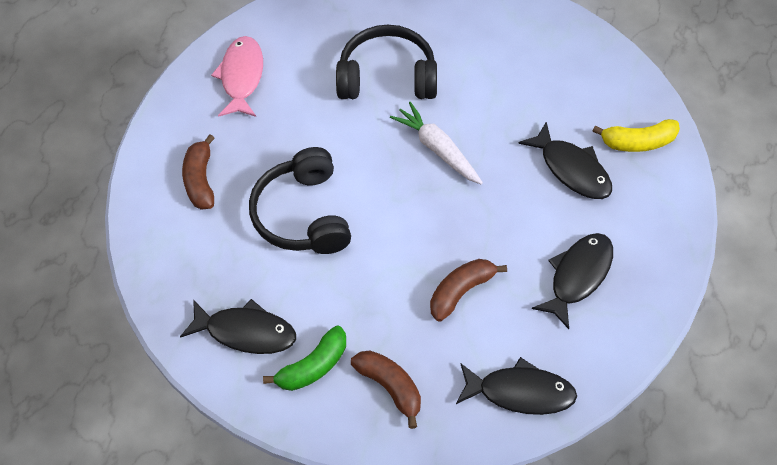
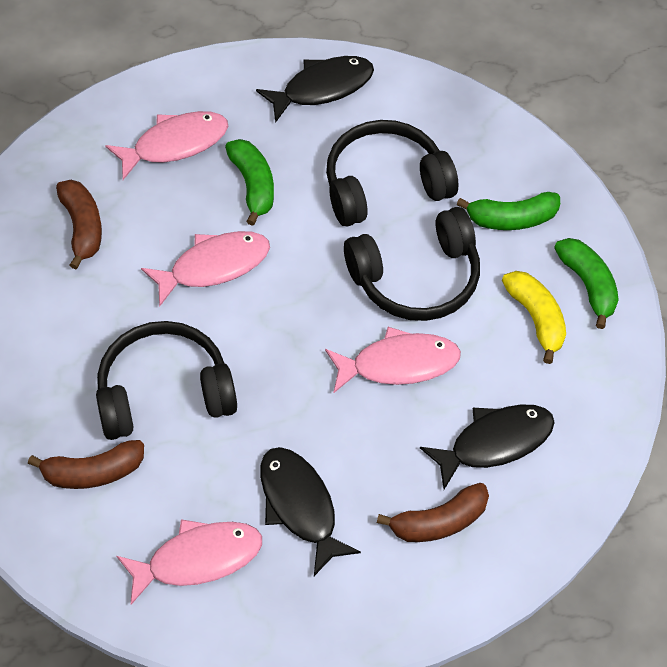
black fish: 4 -> 3
black headphones: 2 -> 3
green banana: 1 -> 3
pink fish: 1 -> 4
white carrot: 1 -> 0

